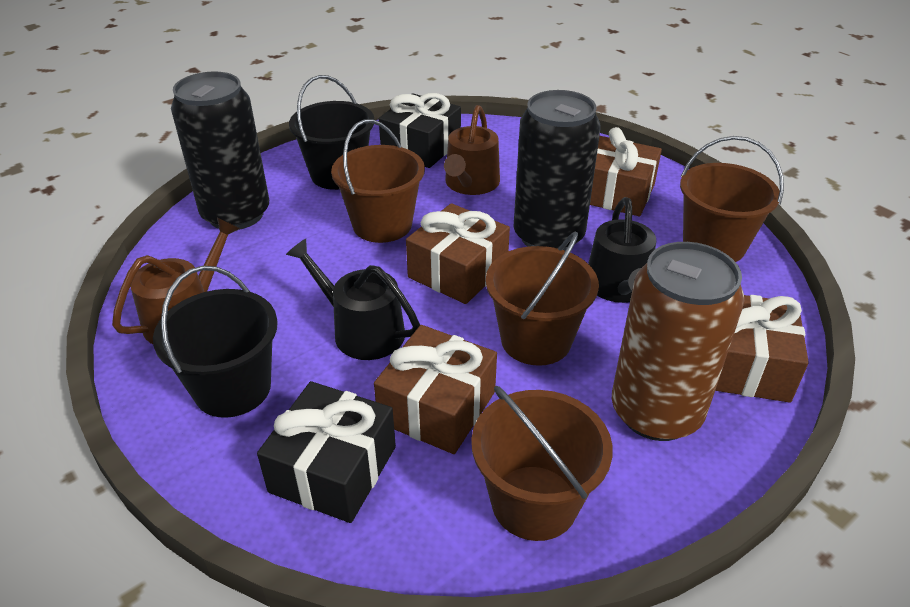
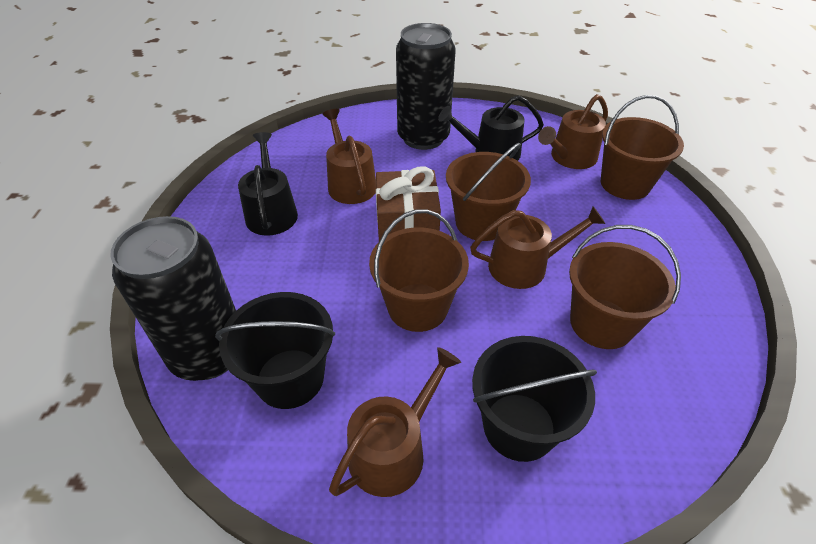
black gift: 2 -> 0
brown can: 1 -> 0
brown gift: 4 -> 1
brown watering can: 2 -> 4

